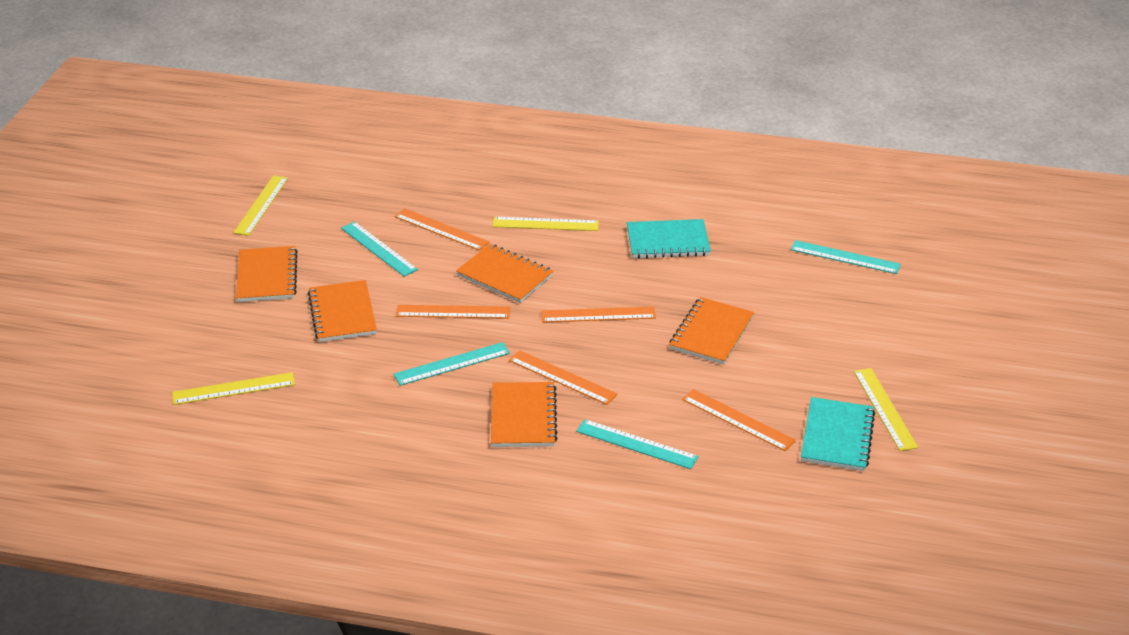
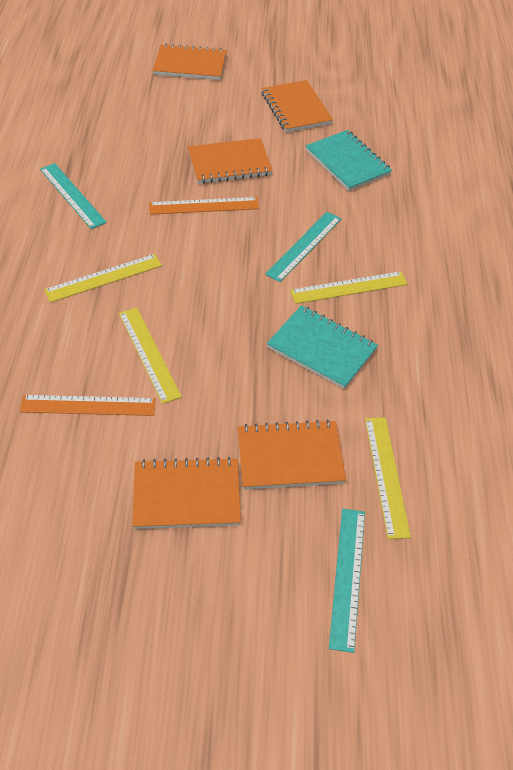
orange ruler: 5 -> 2
turquoise ruler: 4 -> 3

